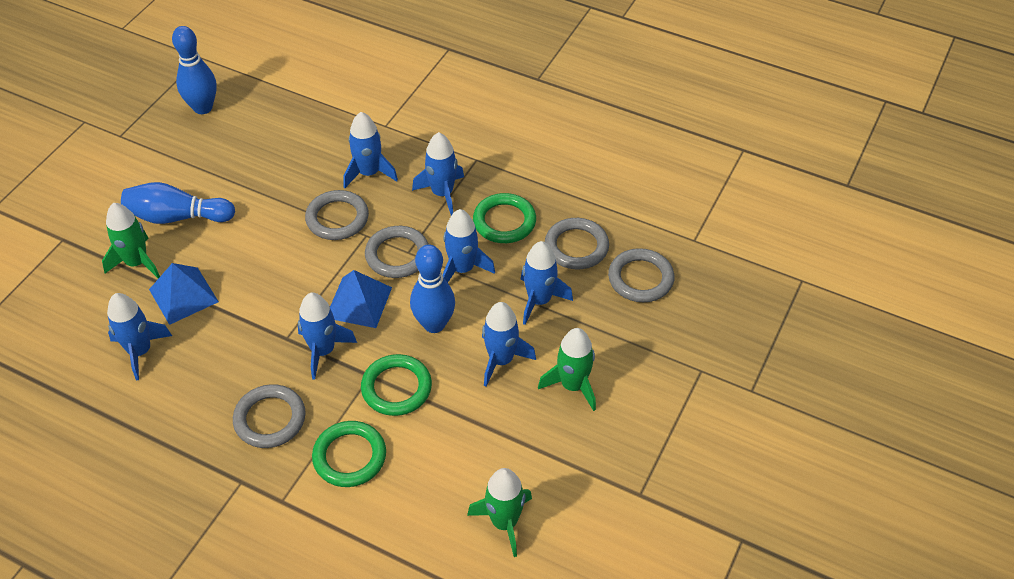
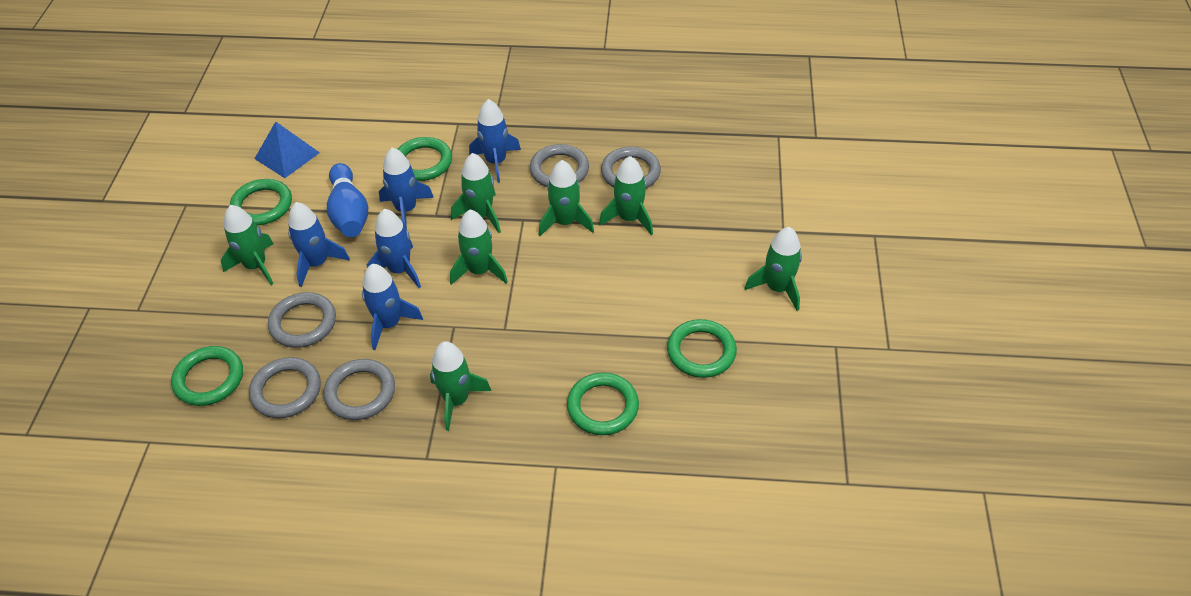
blue bowling pin: 3 -> 1
blue pyramid: 2 -> 1
blue rocket: 7 -> 5
green ring: 3 -> 5
green rocket: 3 -> 7

